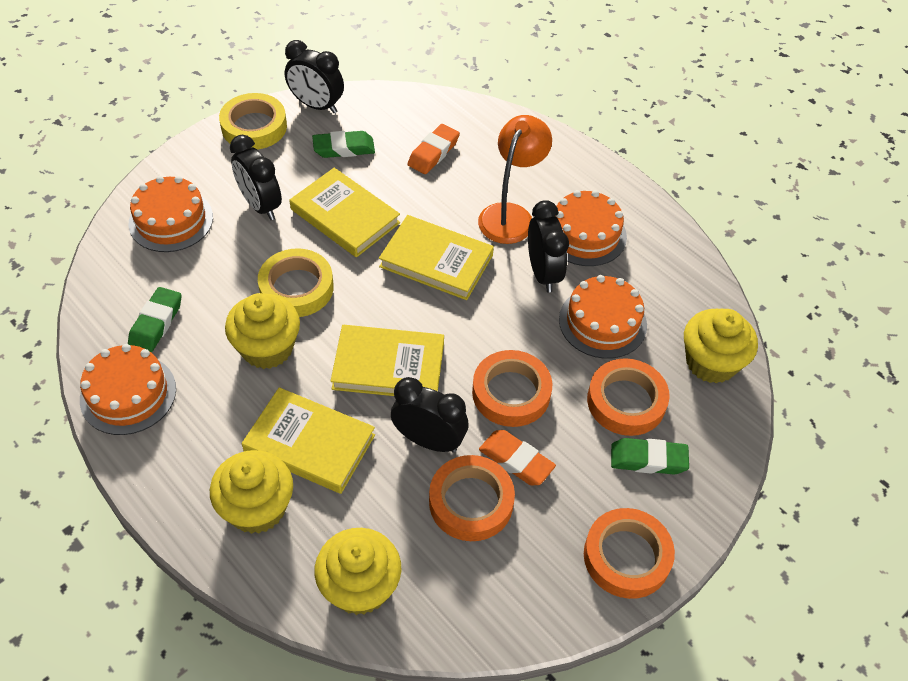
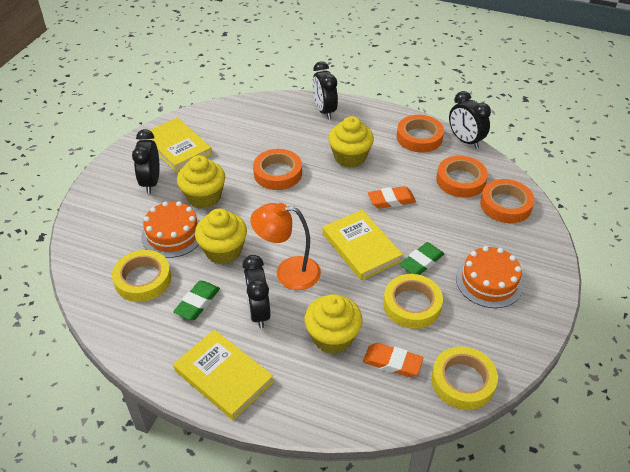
green eraser: 3 -> 2
orange cake: 4 -> 2
yellow book: 4 -> 3
yellow tape: 2 -> 3

